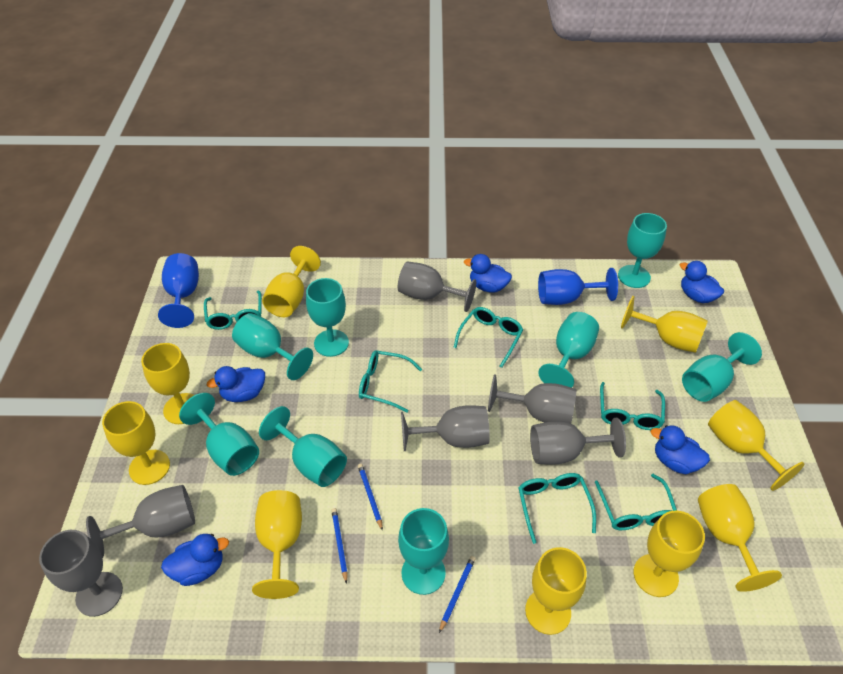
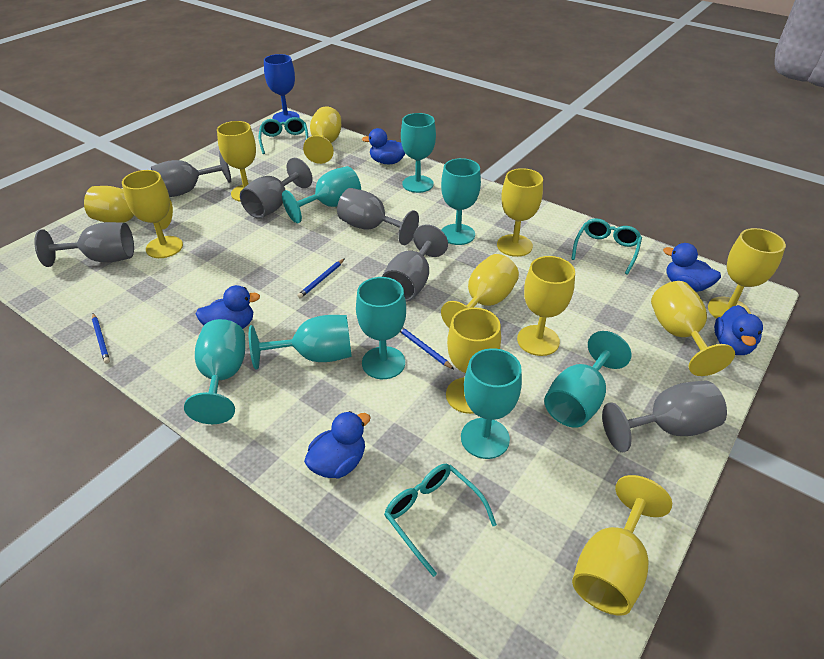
blue goblet: 2 -> 1
turquoise glasses: 6 -> 3
yellow goblet: 9 -> 11

